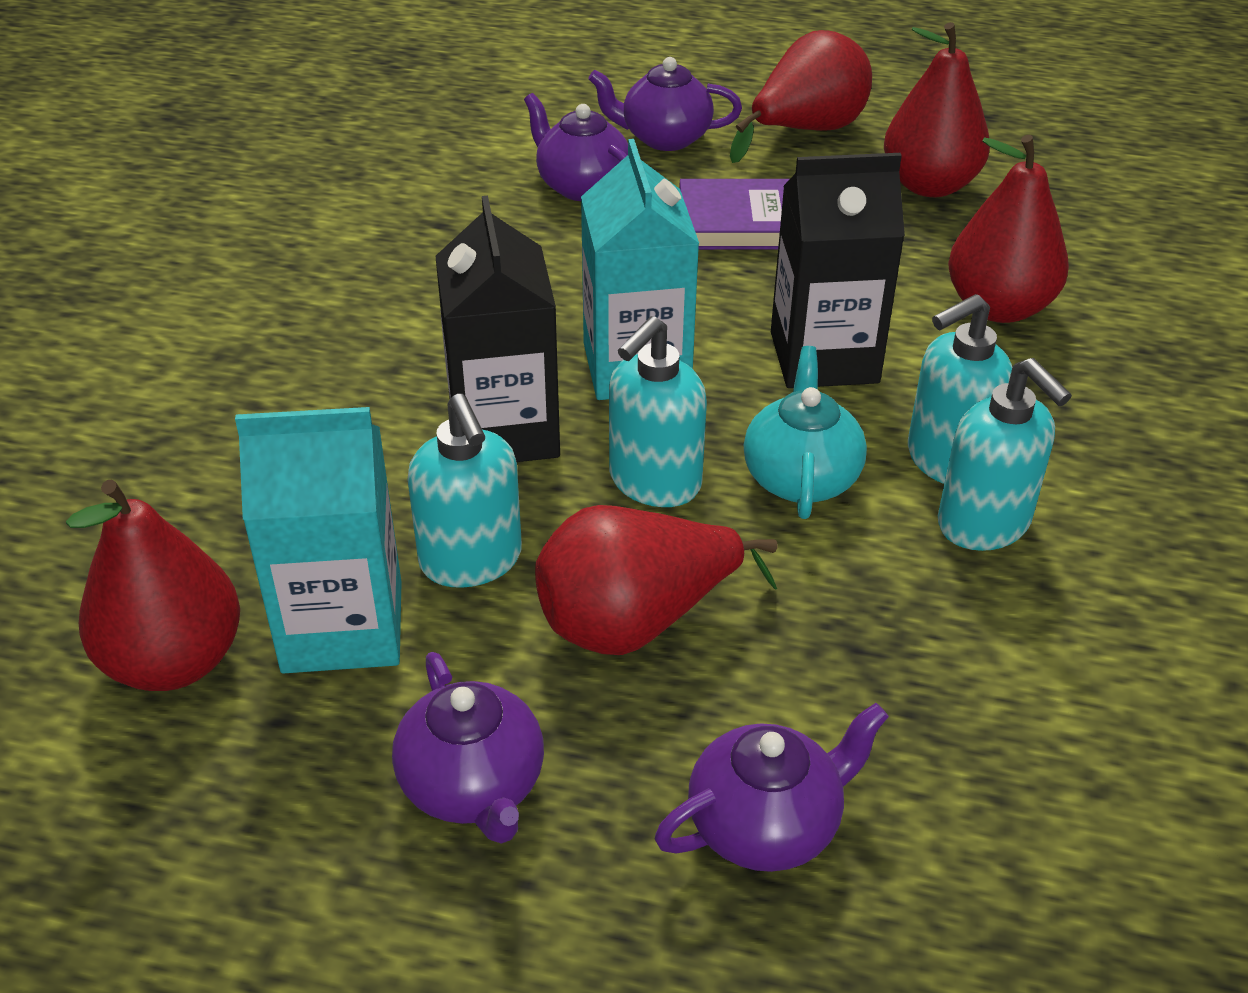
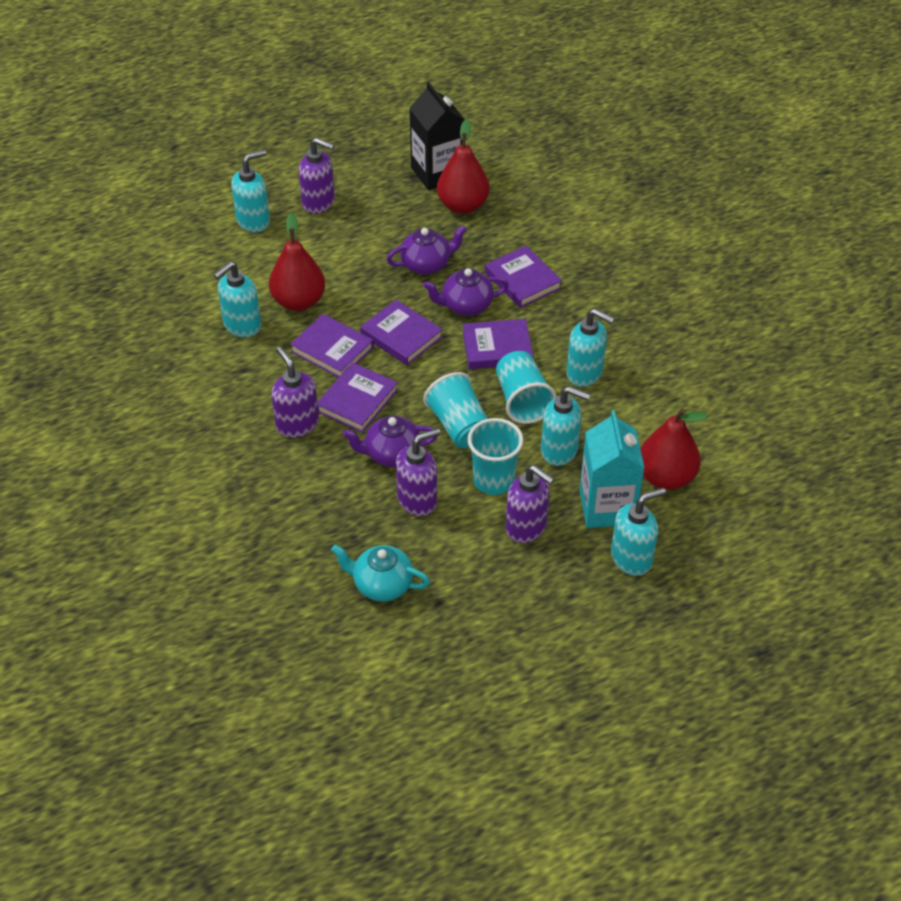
black carton: 2 -> 1
purple book: 1 -> 5
purple soap dispenser: 0 -> 4
purple teapot: 4 -> 3
red pear: 5 -> 3
turquoise carton: 2 -> 1
turquoise cup: 0 -> 3
turquoise soap dispenser: 4 -> 5

